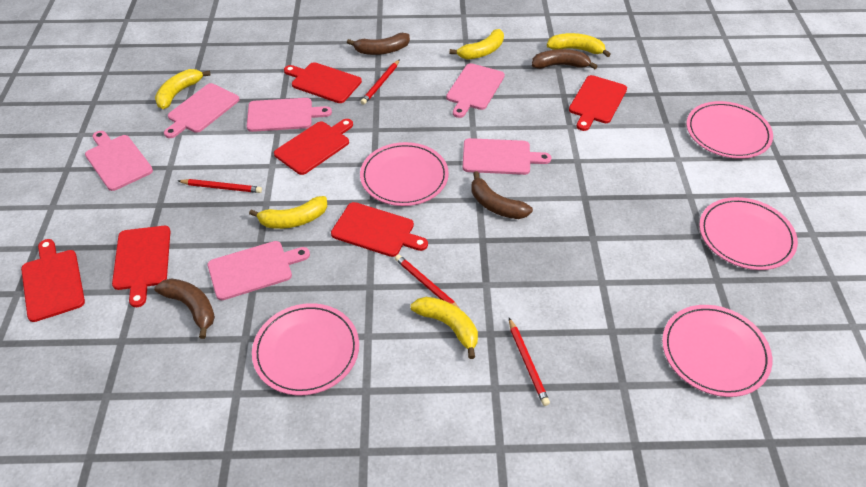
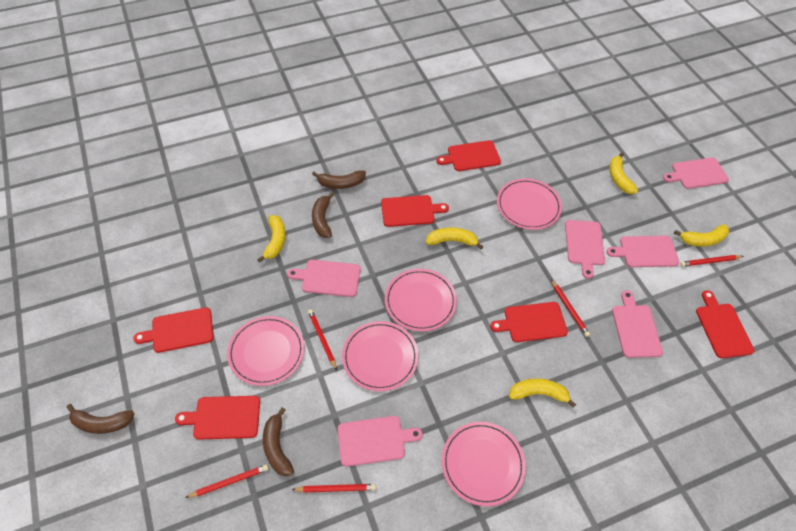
red pencil: 4 -> 5

